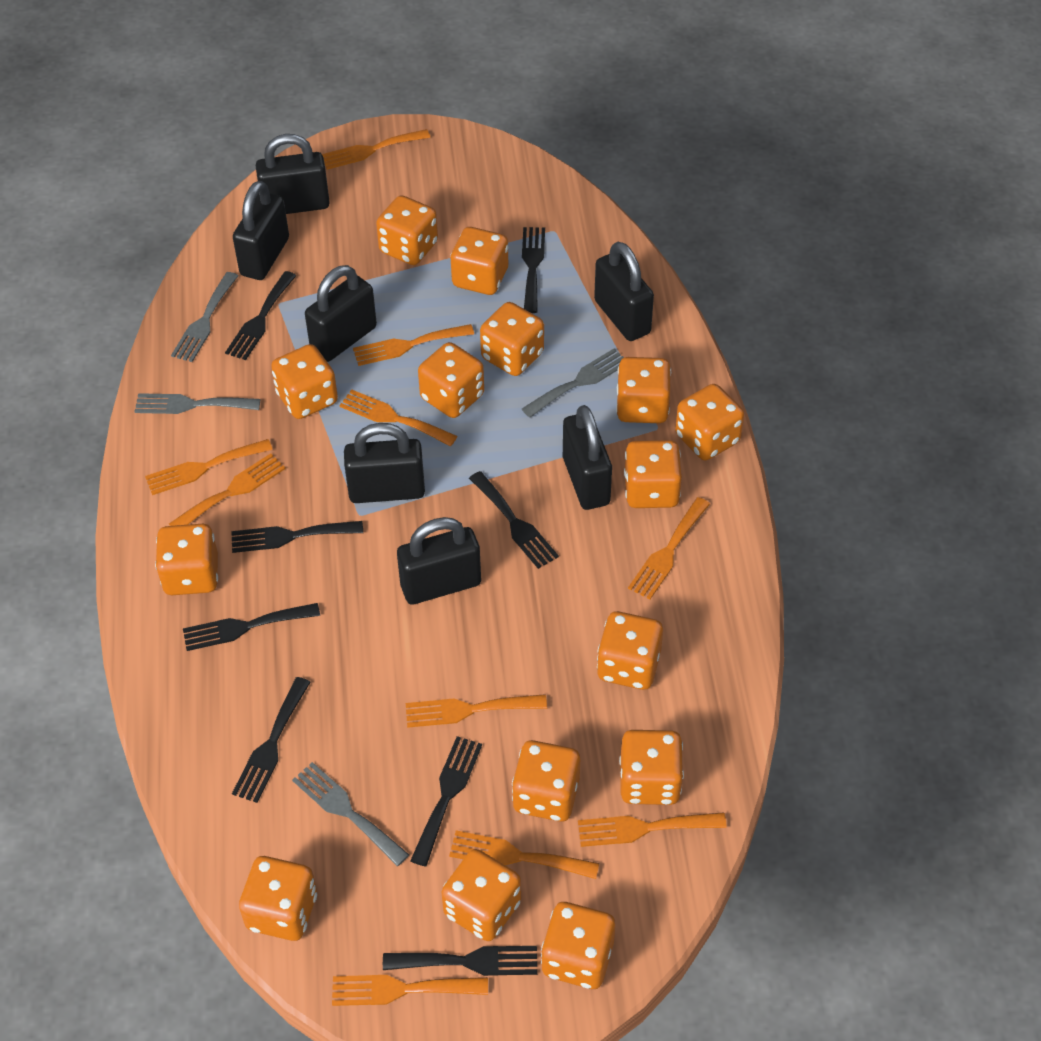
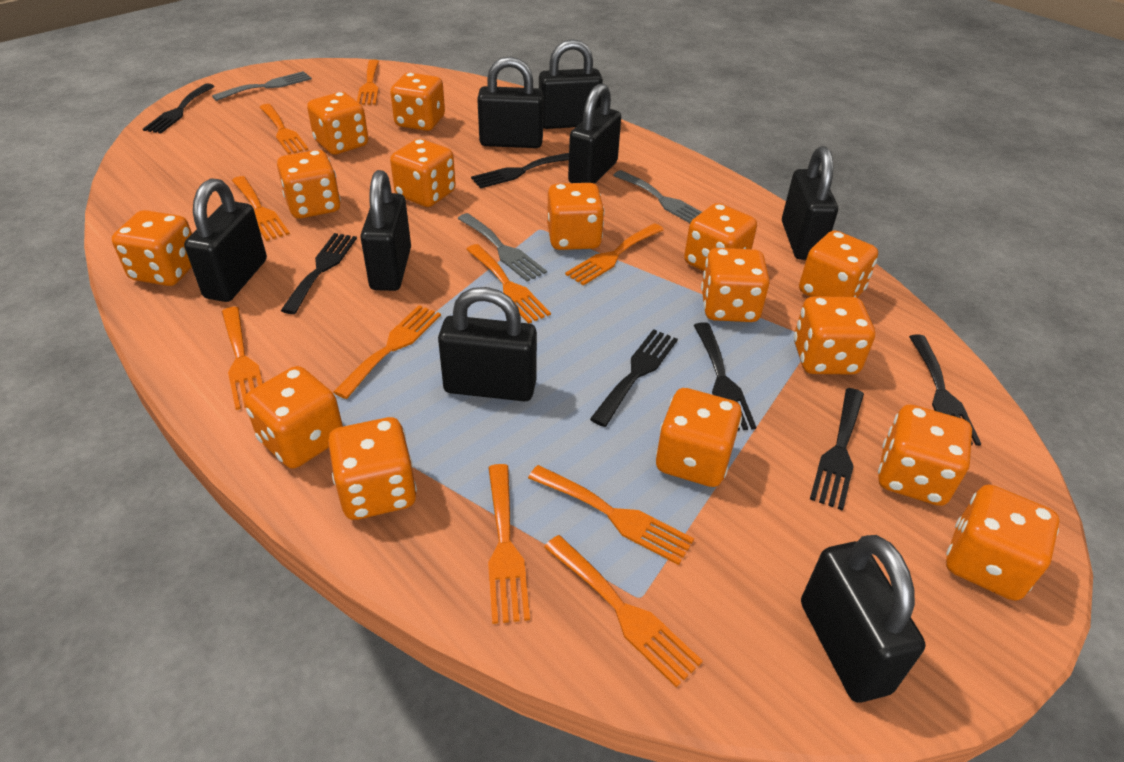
black fork: 8 -> 7
black padlock: 7 -> 8
grey fork: 4 -> 3

